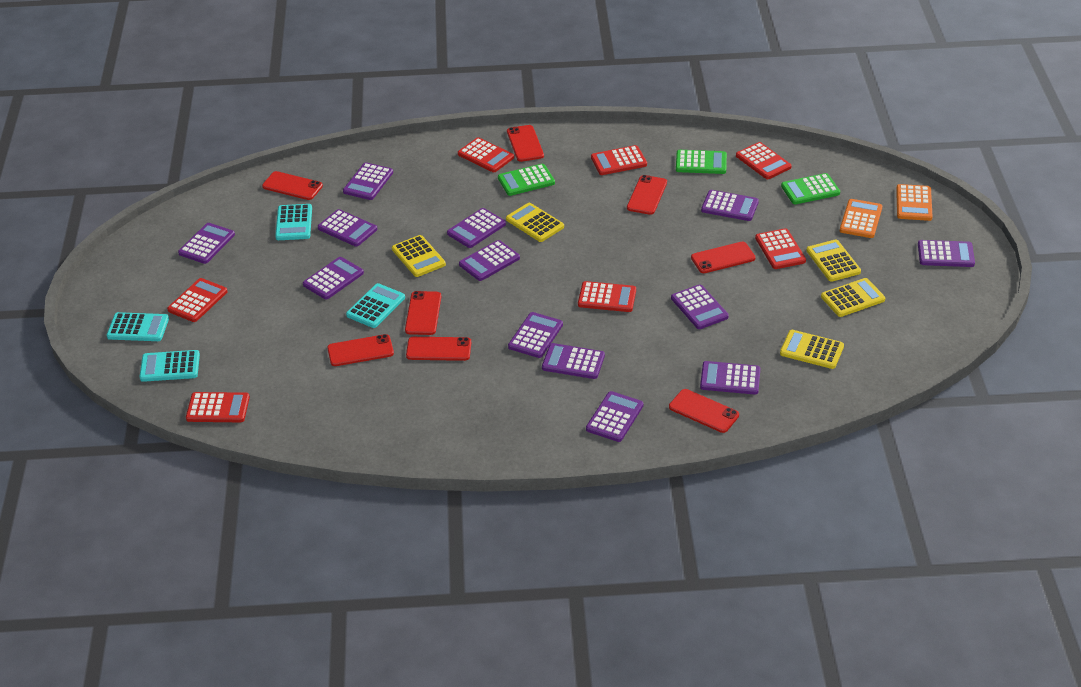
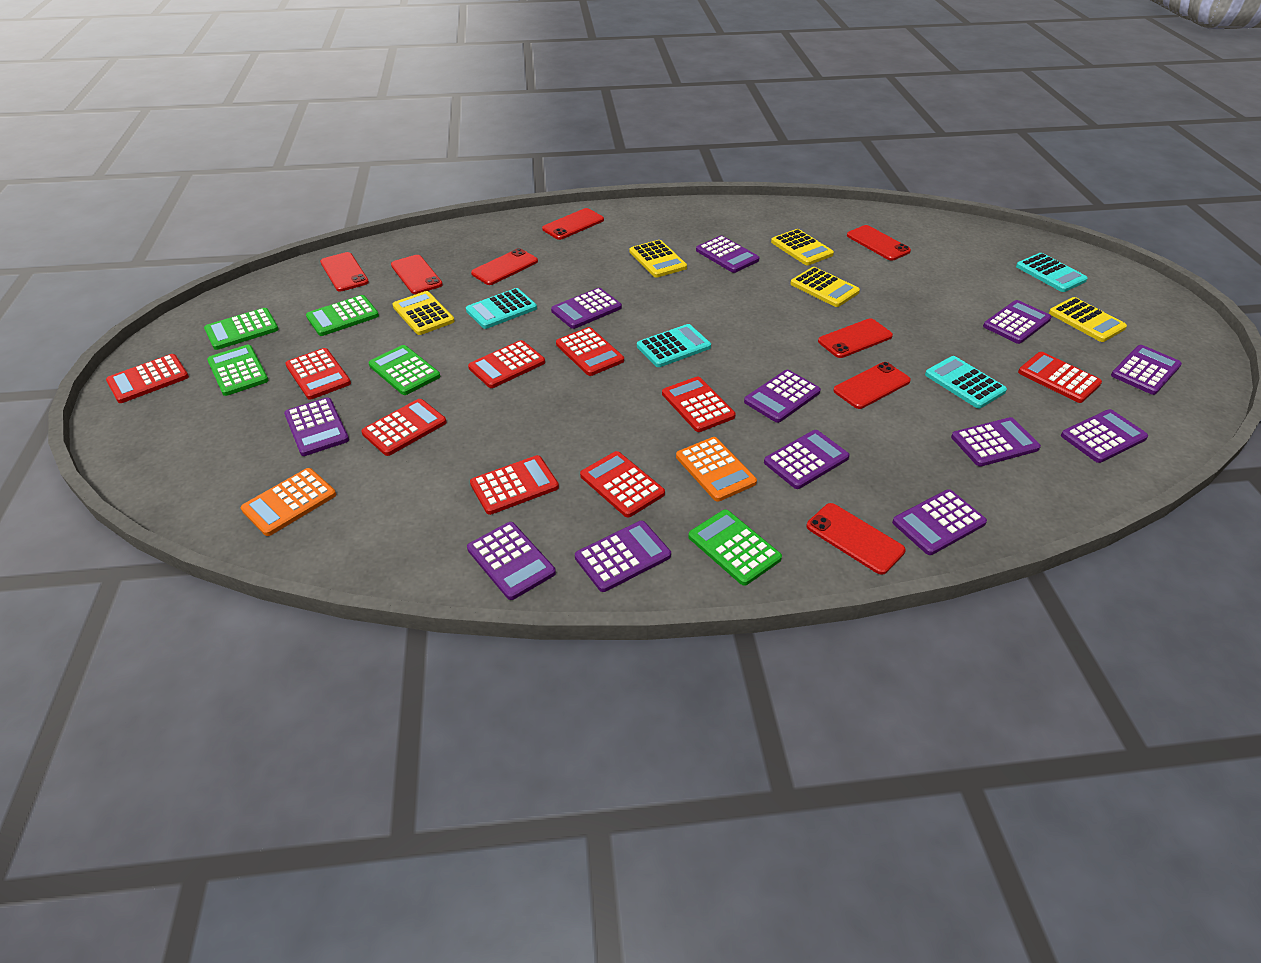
green calculator: 3 -> 5
purple calculator: 13 -> 12
red calculator: 7 -> 9

